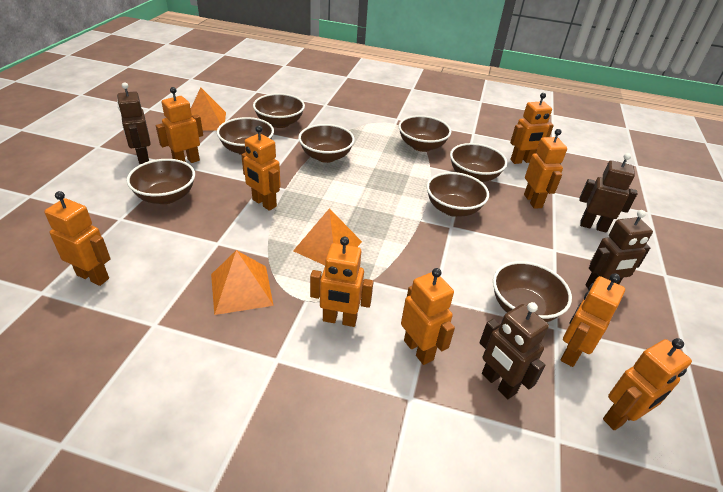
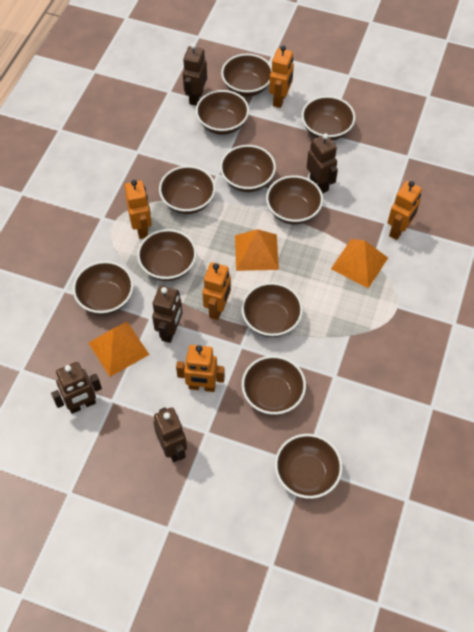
brown bowl: 8 -> 11
brown robot: 4 -> 5
orange robot: 9 -> 5

